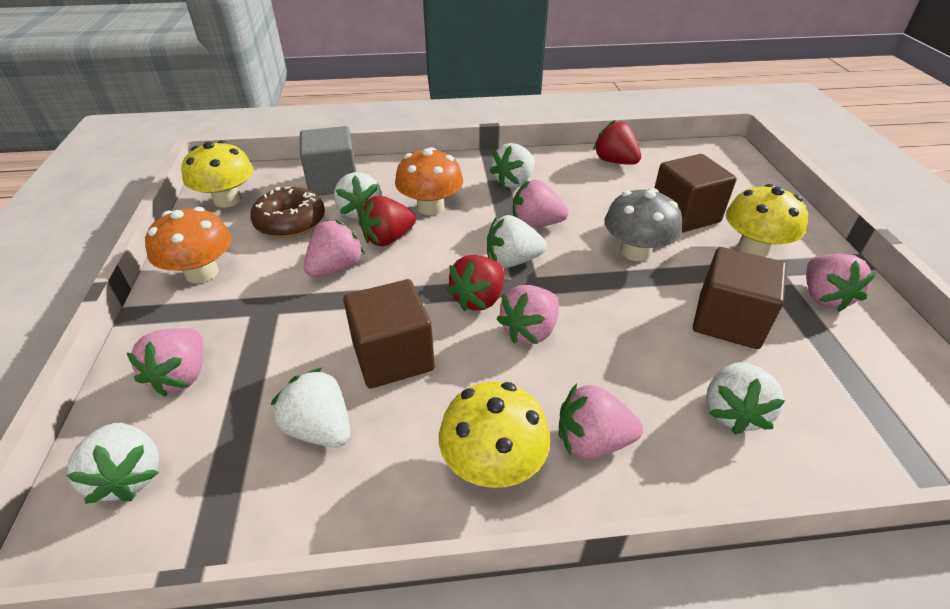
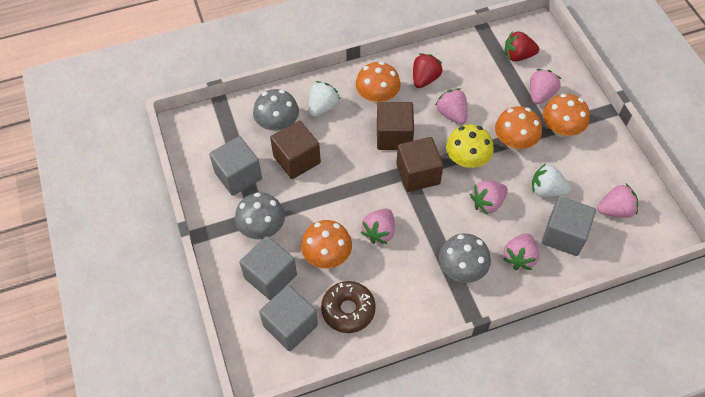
grey cube: 1 -> 4
grey mushroom: 1 -> 3
orange mushroom: 2 -> 4
red strawberry: 3 -> 2
white strawberry: 6 -> 2
yellow mushroom: 3 -> 1

